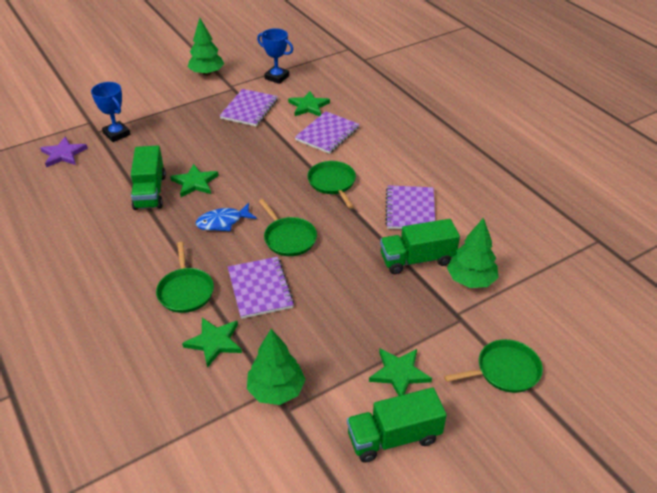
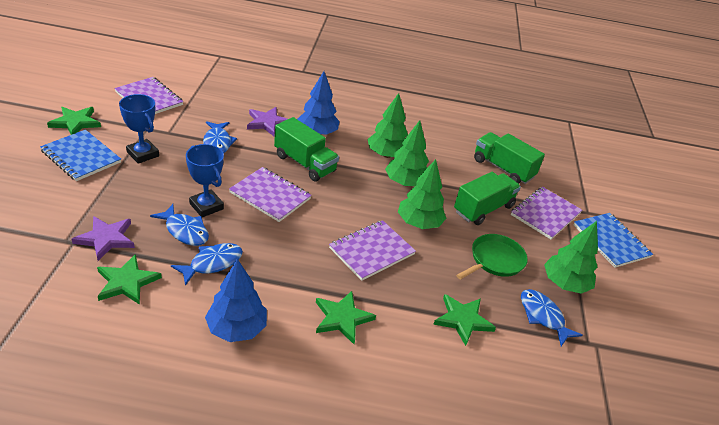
blue fish: 1 -> 4
blue notebook: 0 -> 2
blue tree: 0 -> 2
green pan: 4 -> 1
green tree: 3 -> 4
purple star: 1 -> 2

